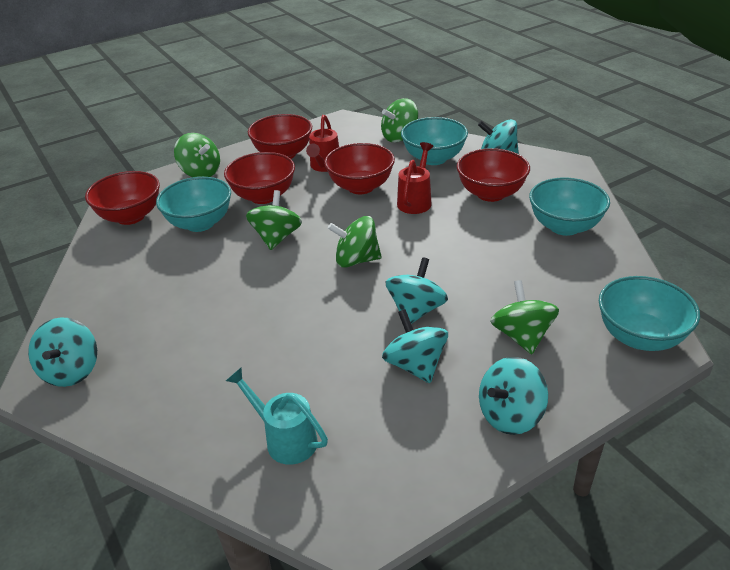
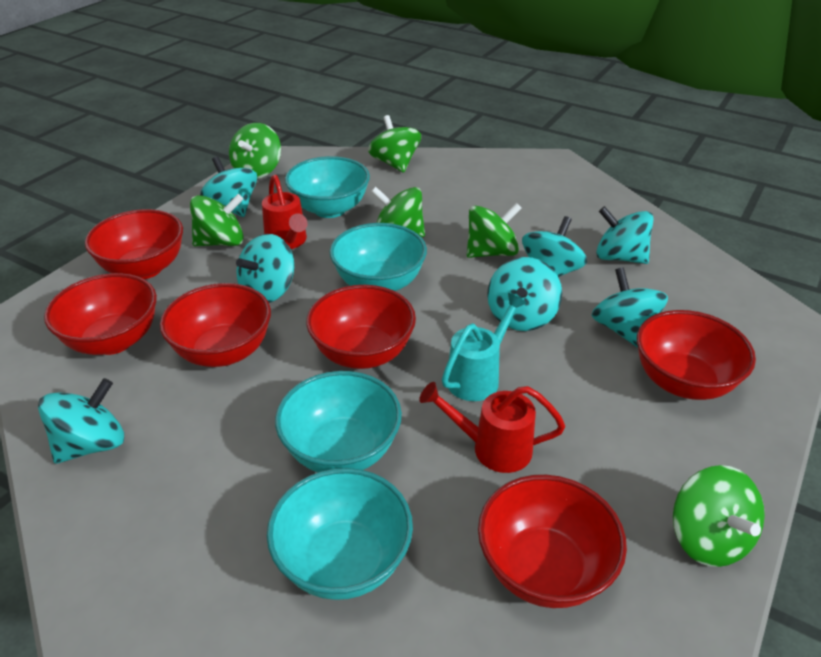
green spinning top: 5 -> 6
red bowl: 5 -> 6
turquoise spinning top: 5 -> 7

